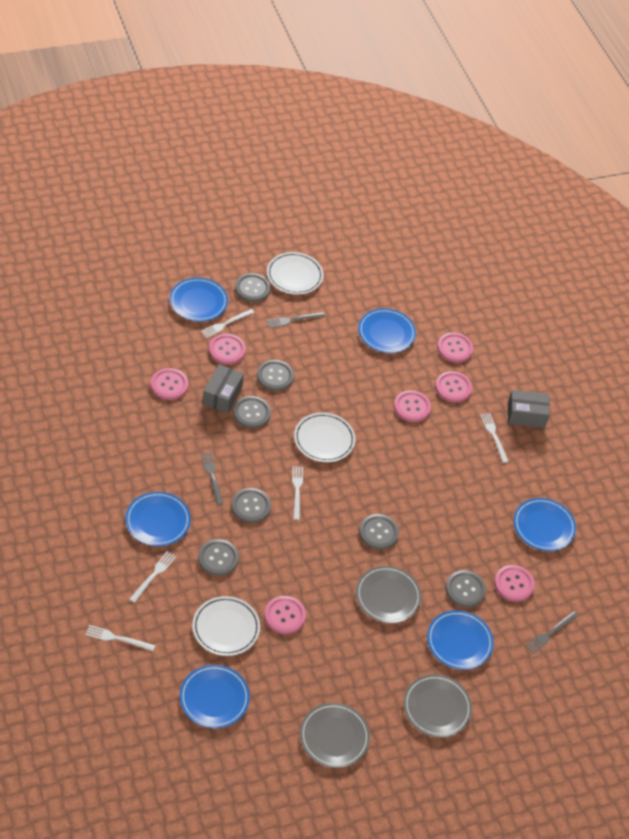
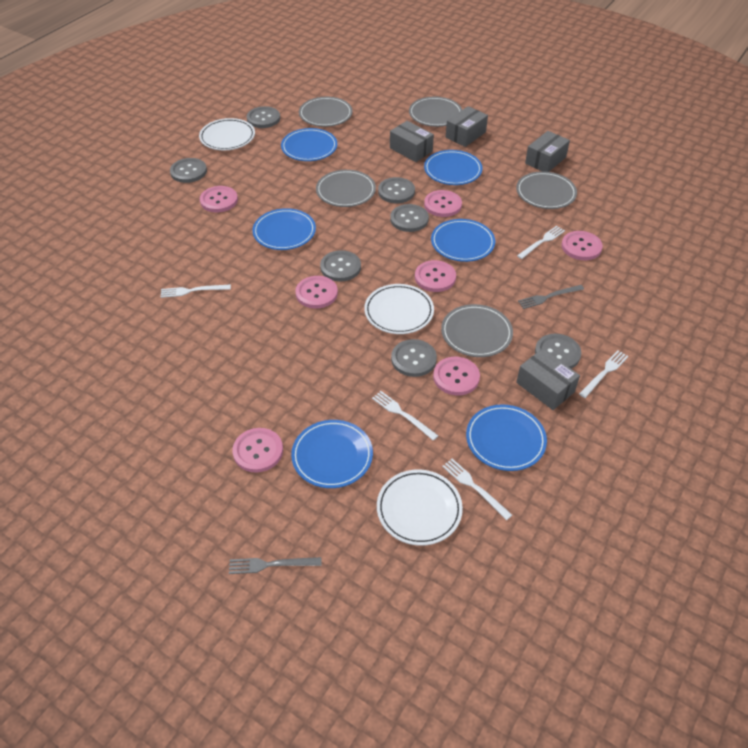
grey box: 2 -> 4
grey fork: 3 -> 2
grey plate: 3 -> 5

